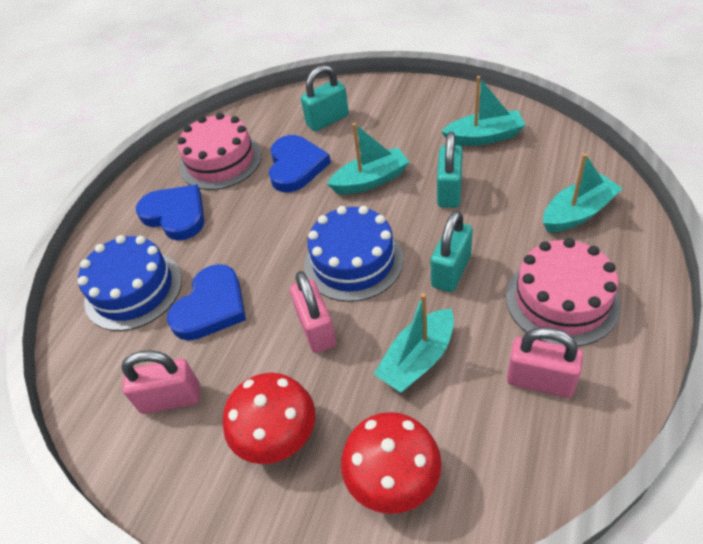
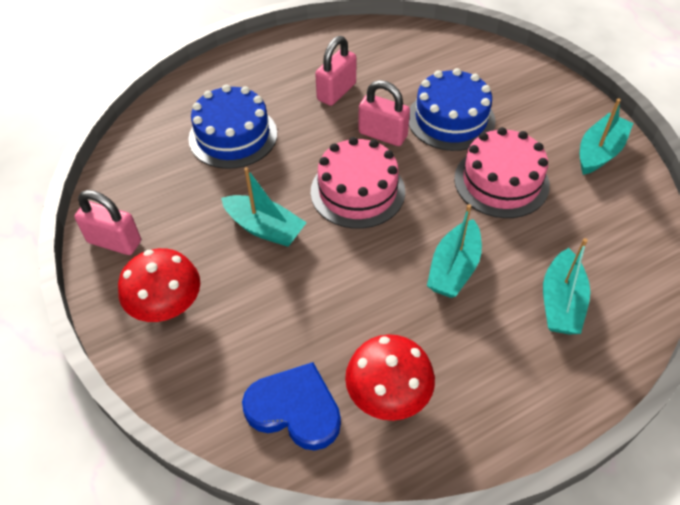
blue heart: 3 -> 1
turquoise padlock: 3 -> 0

